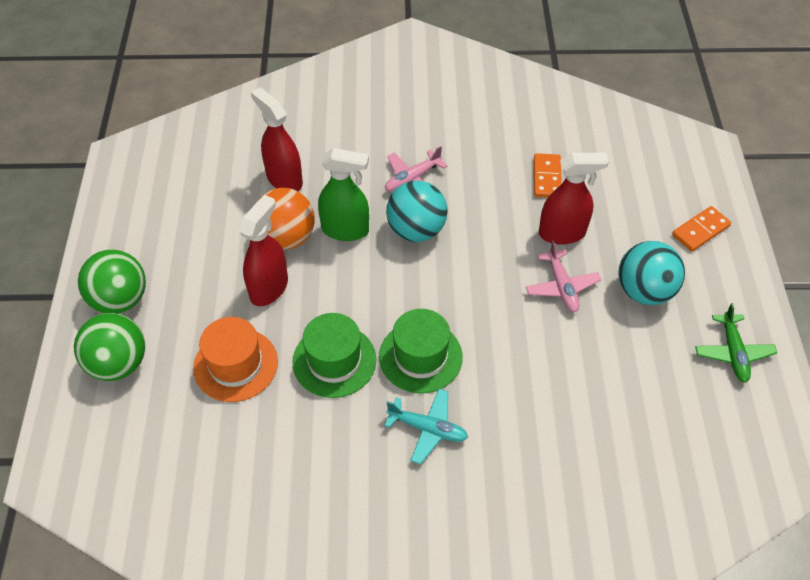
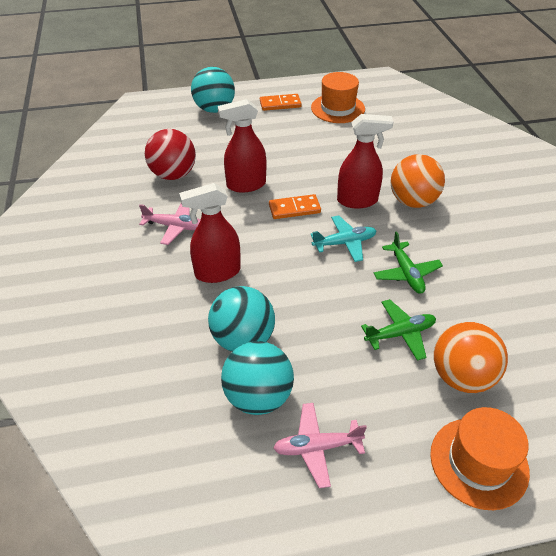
green ball: 2 -> 0
green hat: 2 -> 0
green plane: 1 -> 2
green spray bottle: 1 -> 0
orange ball: 1 -> 2
orange hat: 1 -> 2
red ball: 0 -> 1
turquoise ball: 2 -> 3

